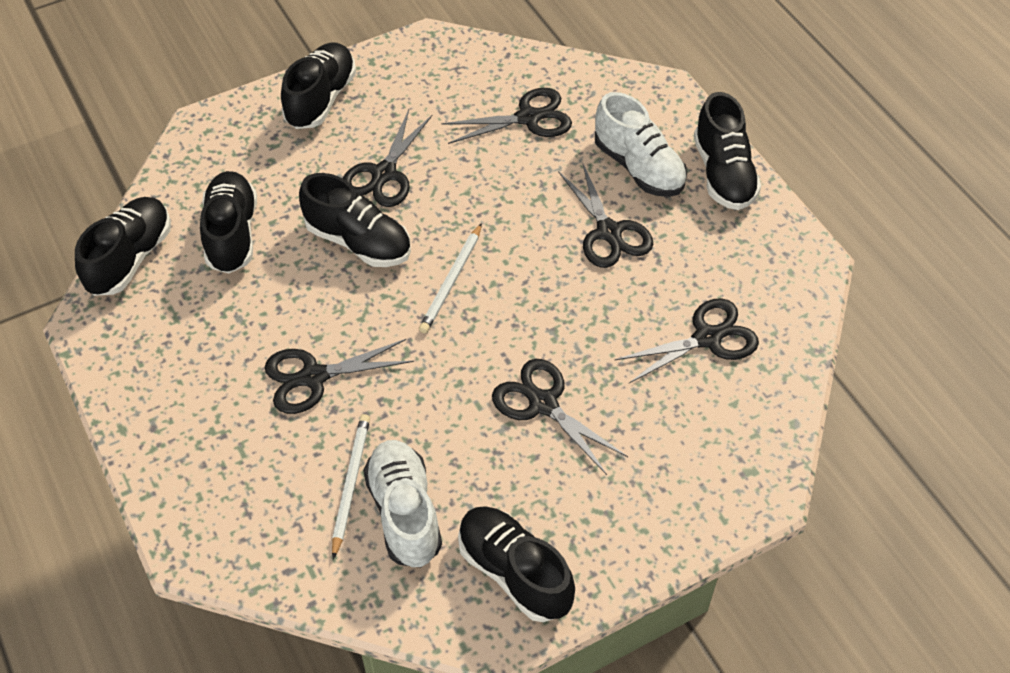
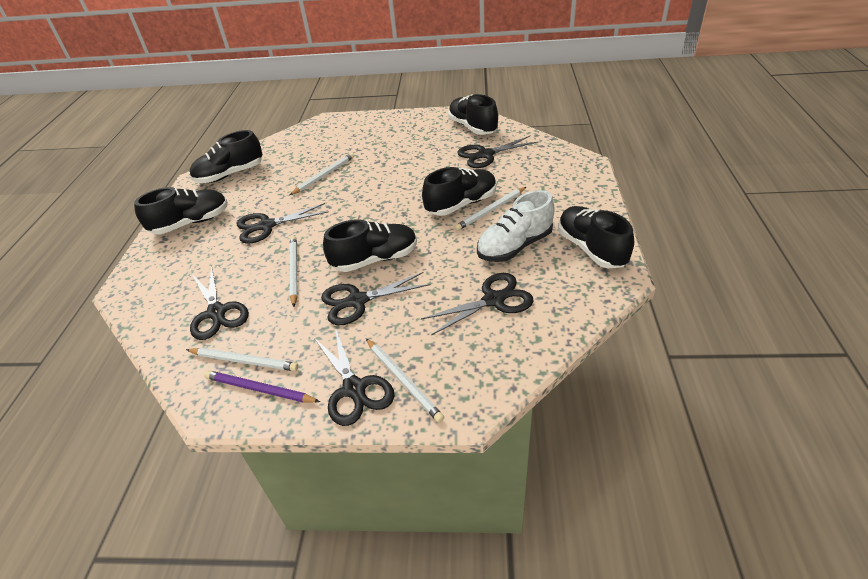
purple pencil: 0 -> 1
white pencil: 2 -> 5
white shoe: 2 -> 1

